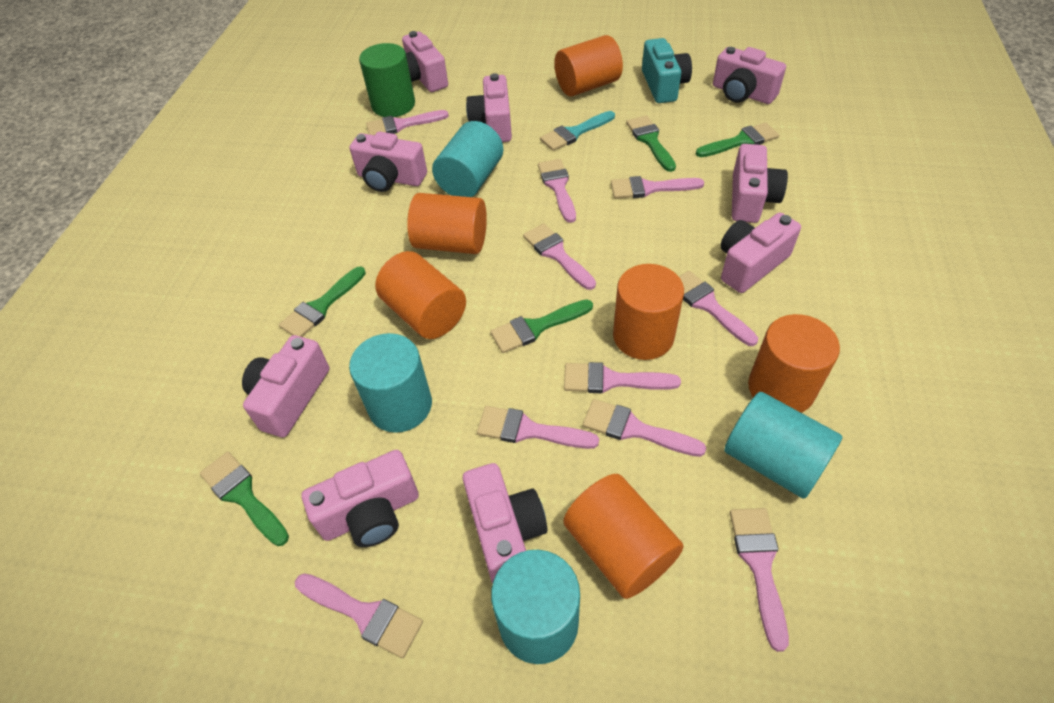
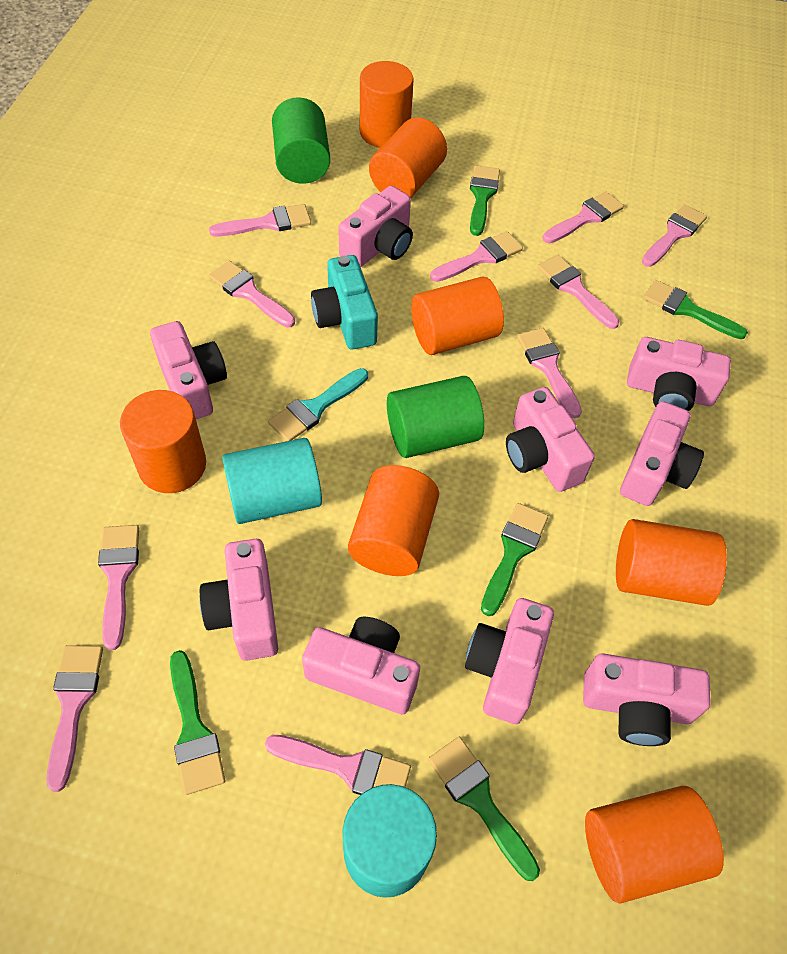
green cylinder: 1 -> 2
orange cylinder: 6 -> 7
turquoise cylinder: 4 -> 2

